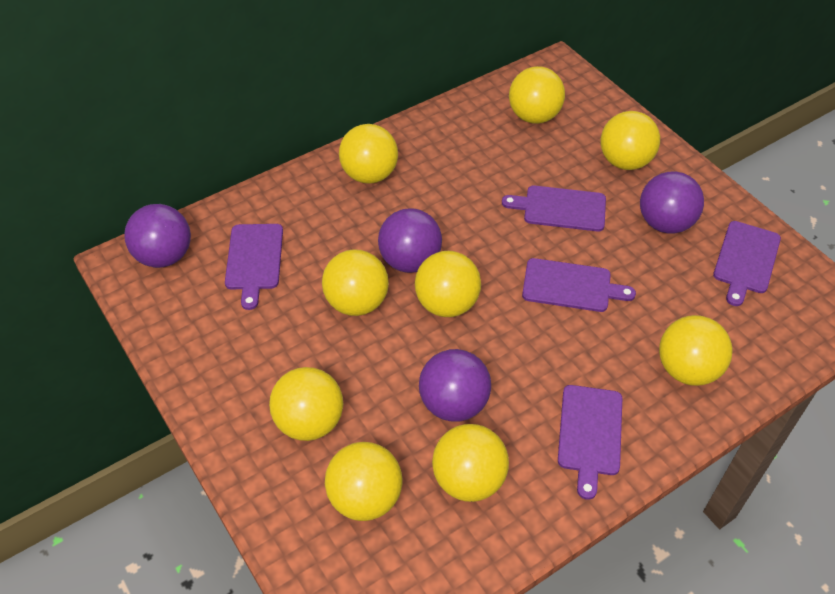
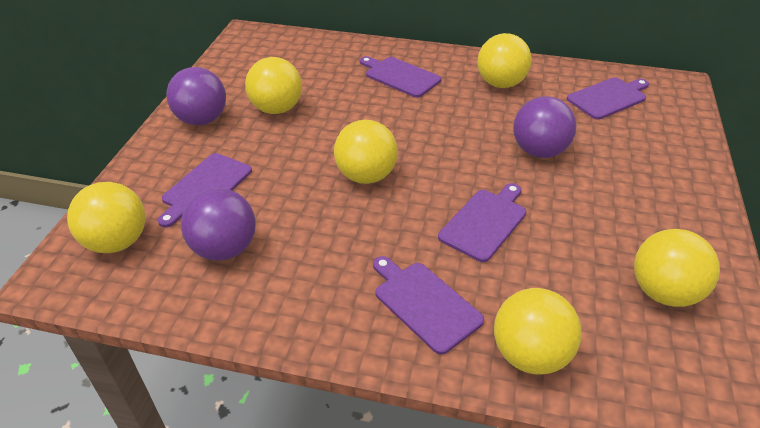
purple ball: 4 -> 3
yellow ball: 9 -> 6

